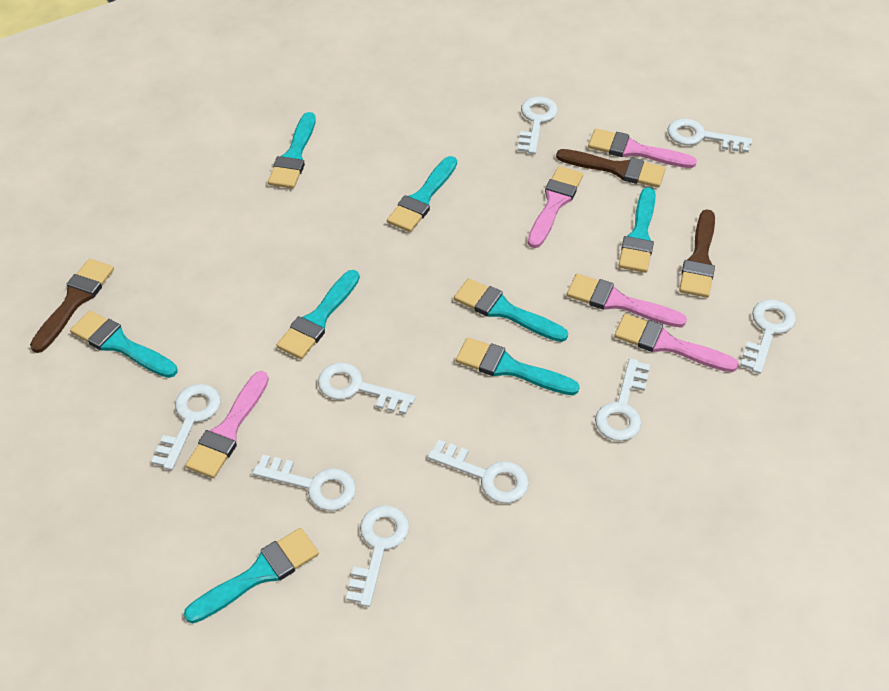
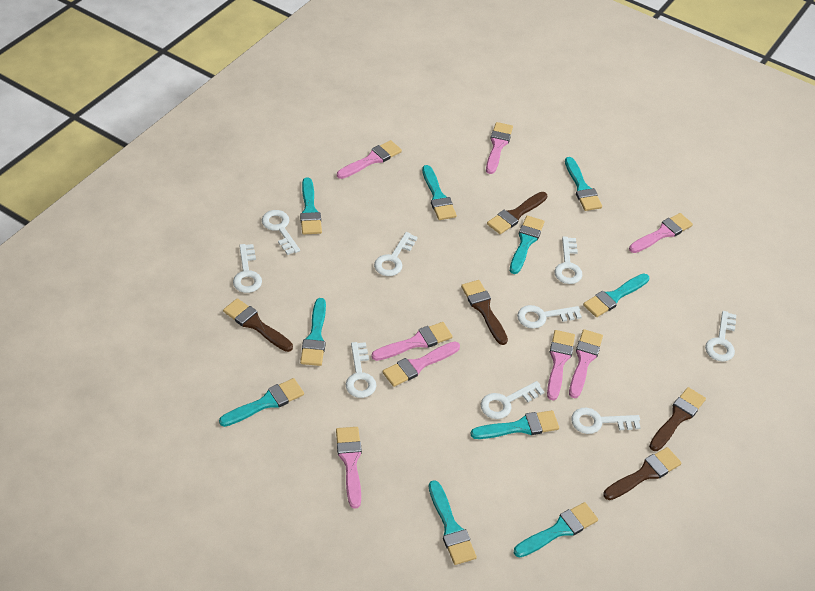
brown brush: 3 -> 5
pink brush: 5 -> 8
turquoise brush: 8 -> 10

